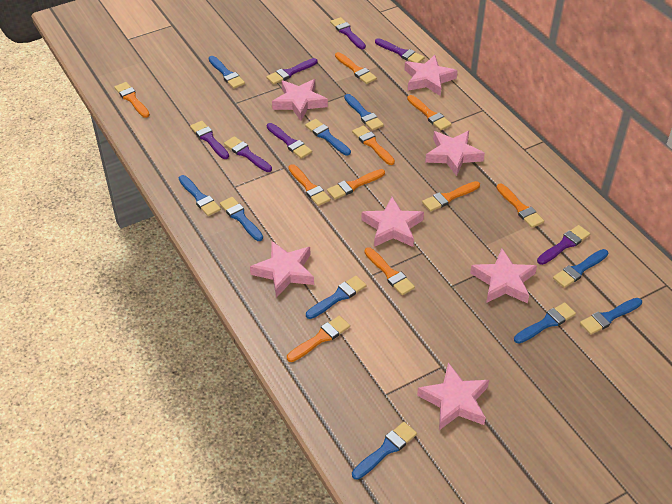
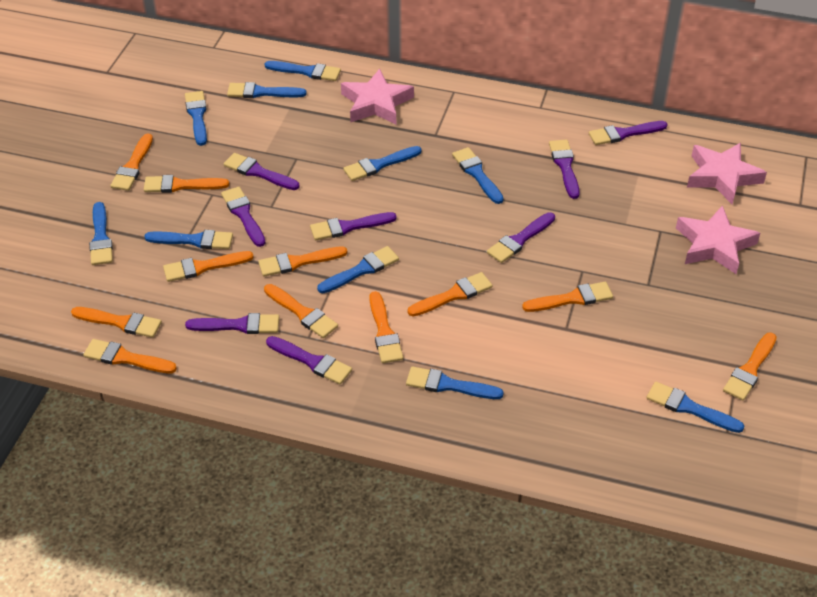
orange brush: 10 -> 11
pink star: 7 -> 3
purple brush: 7 -> 8

